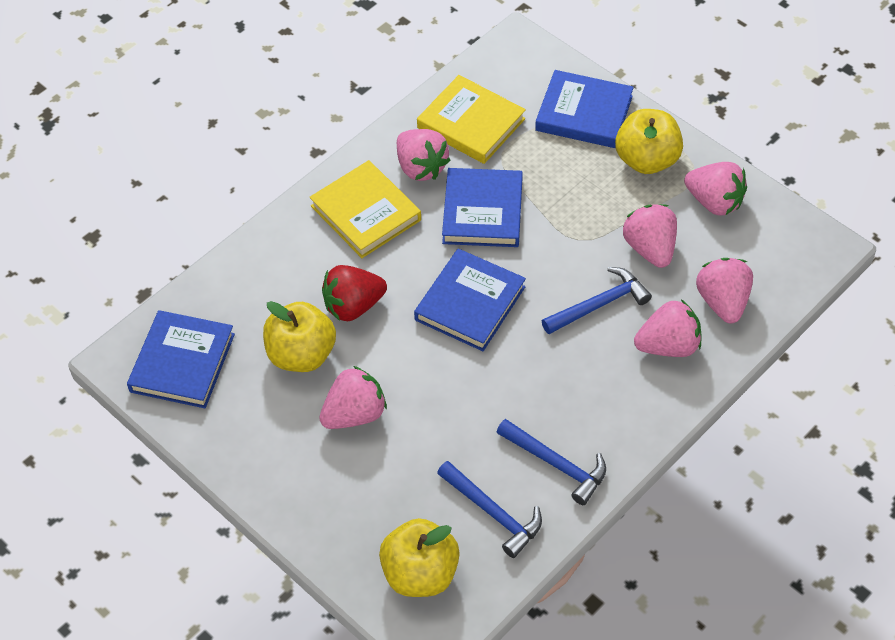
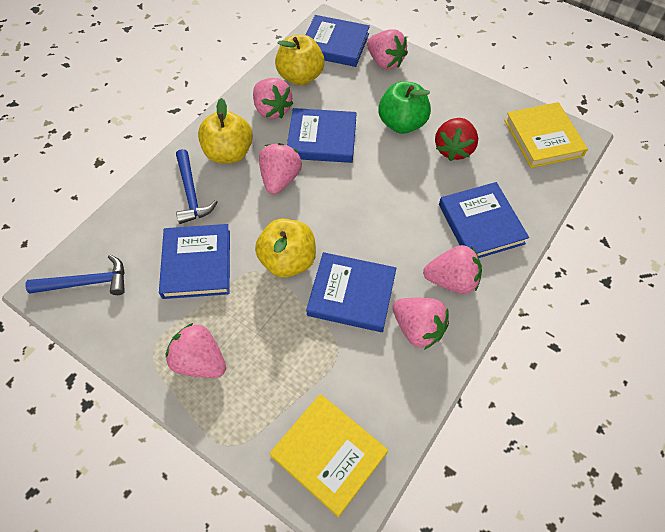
blue book: 4 -> 5
blue hammer: 3 -> 2
green apple: 0 -> 1

